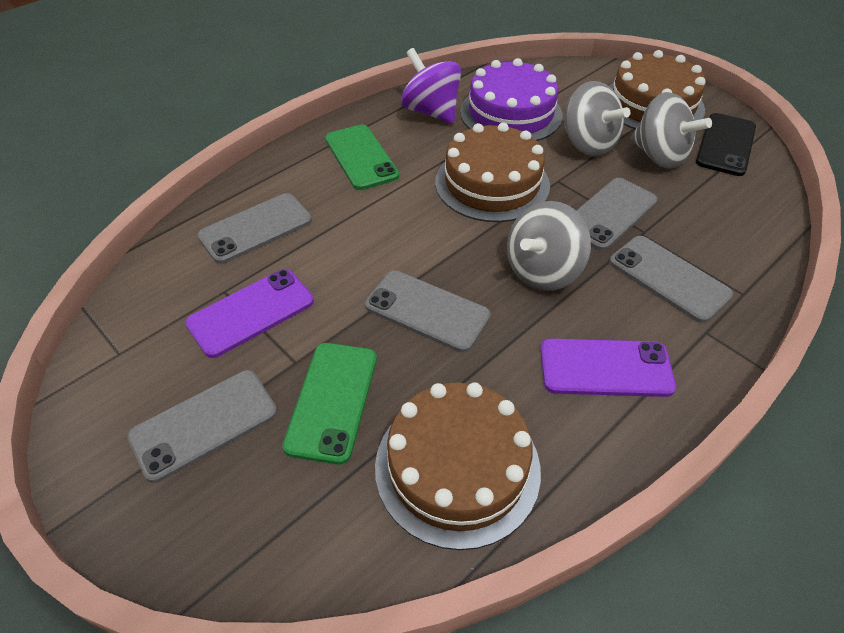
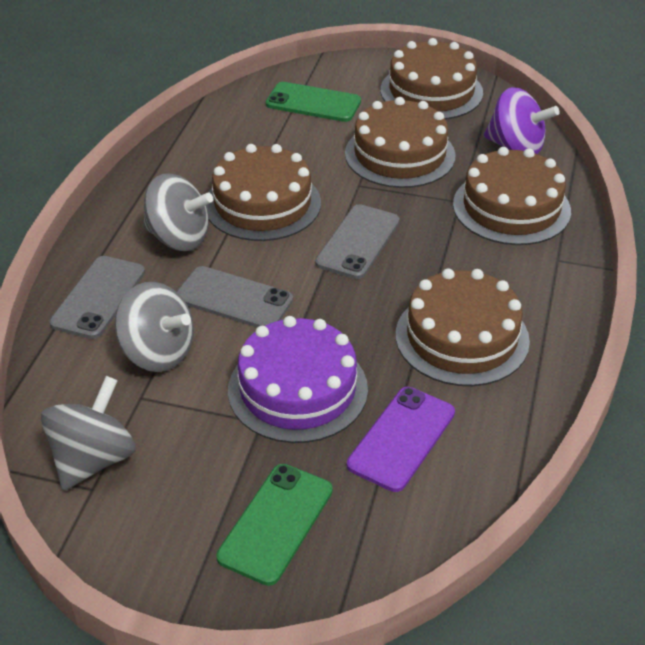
black phone: 1 -> 0
brown cake: 3 -> 5
grey phone: 5 -> 3
purple phone: 2 -> 1

